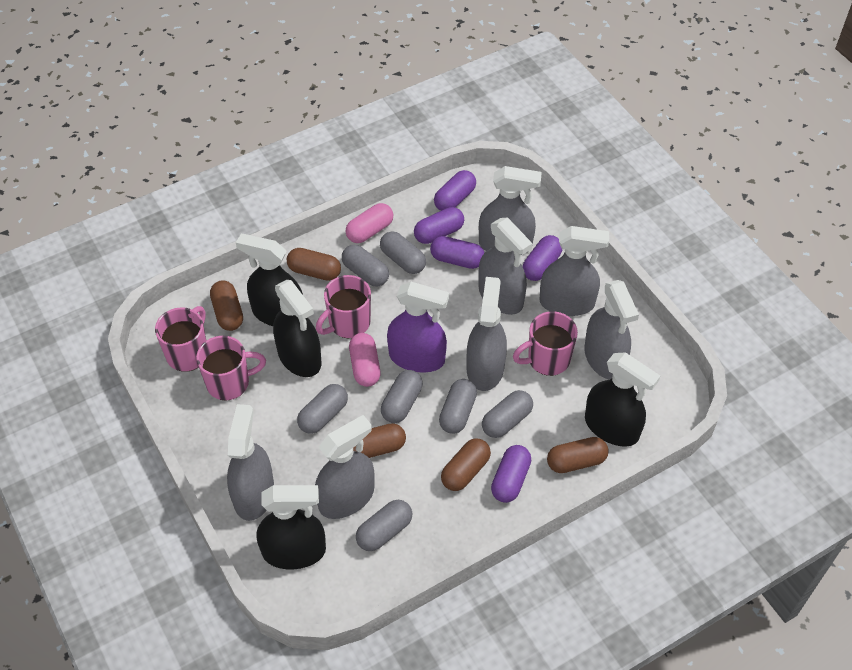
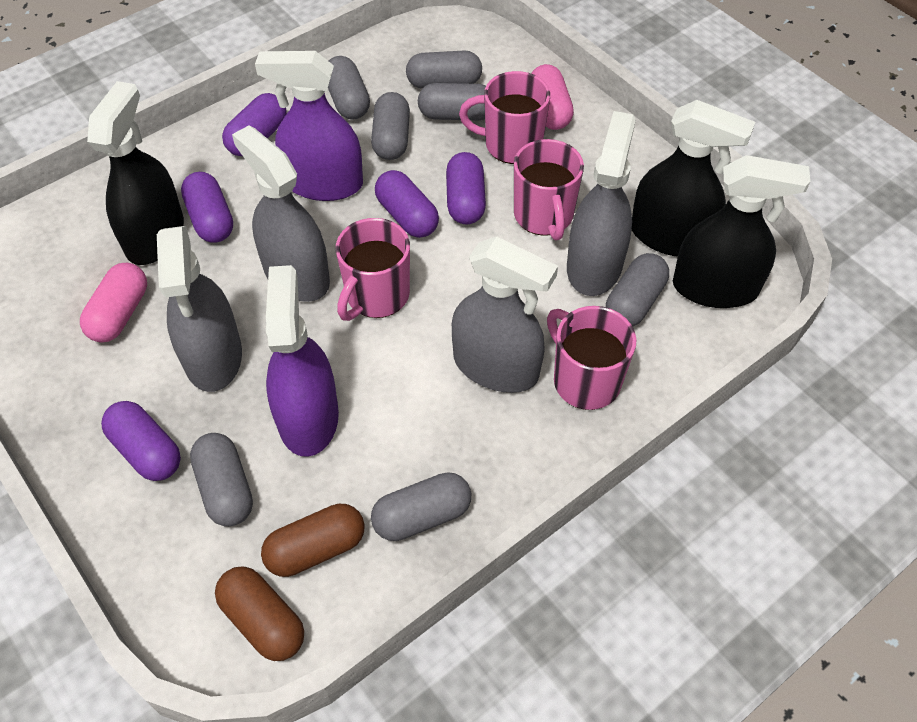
black spray bottle: 4 -> 3
brown capsule: 5 -> 2
grey spray bottle: 7 -> 4
purple spray bottle: 1 -> 2

